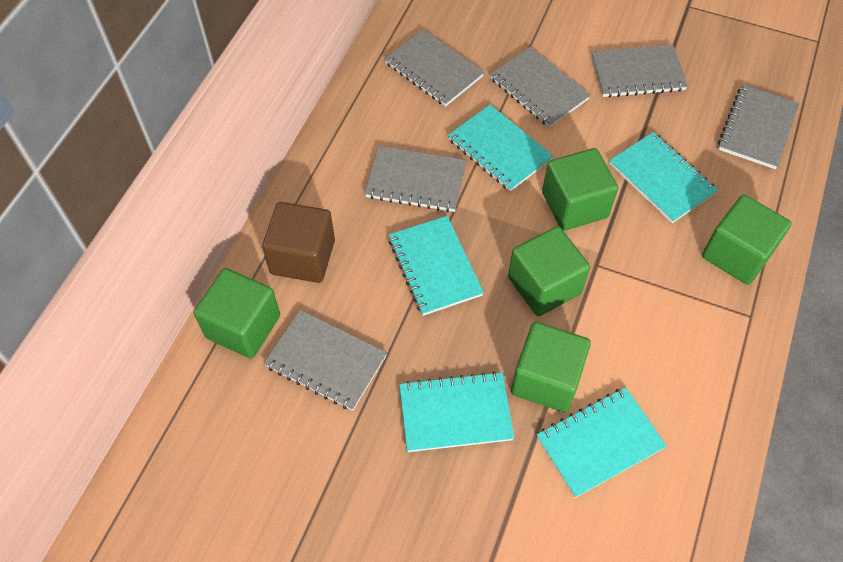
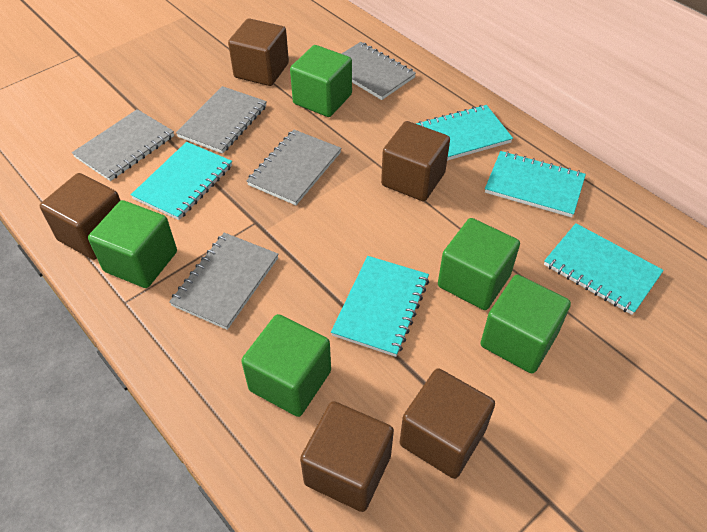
brown cube: 1 -> 5
grey notebook: 6 -> 5

